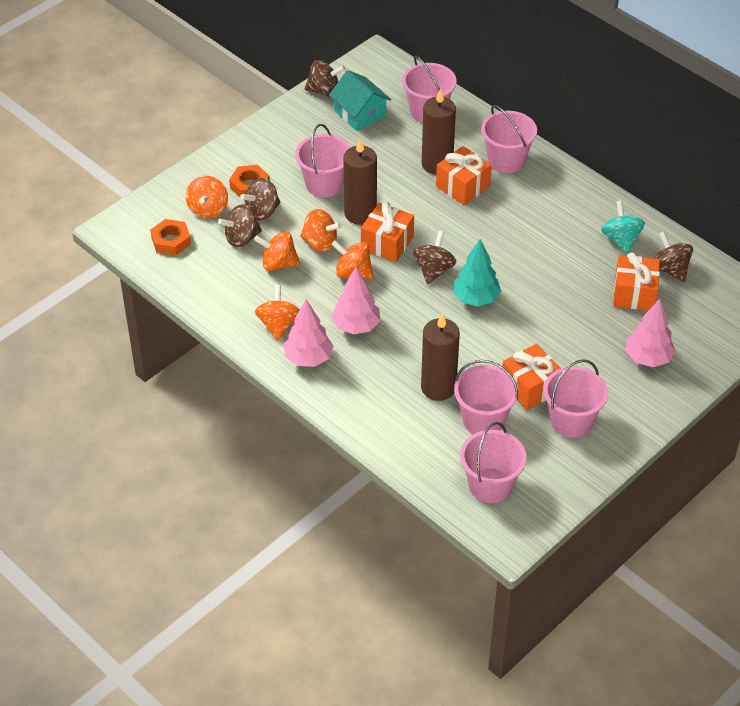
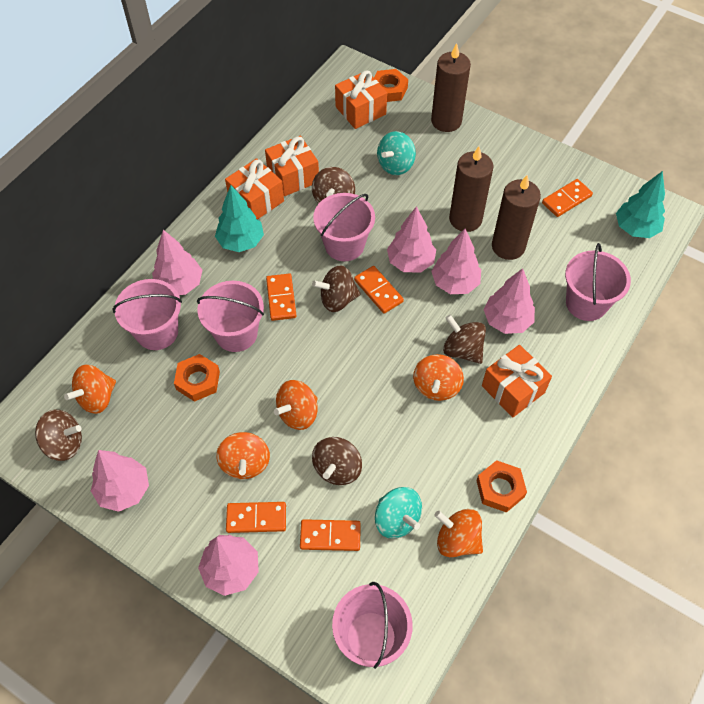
orange domino: 0 -> 5
orange nut: 2 -> 3
pink bucket: 6 -> 5
pink tree: 3 -> 6
turquoise house: 1 -> 0
turquoise spinning top: 1 -> 2
turquoise tree: 1 -> 2

